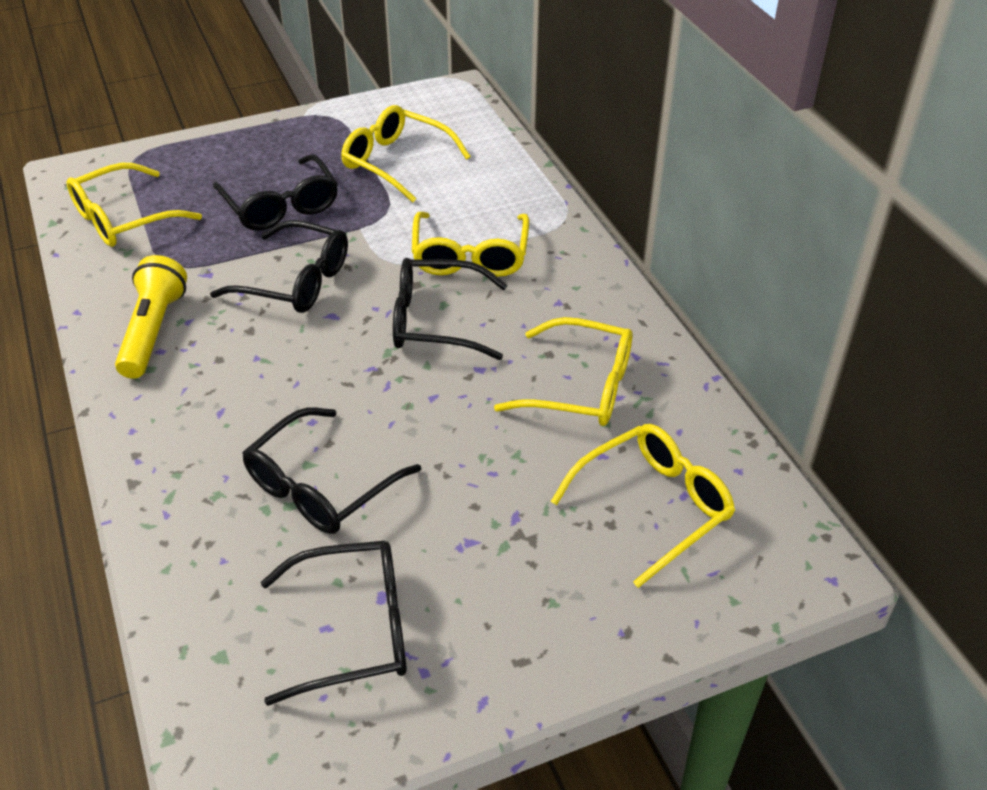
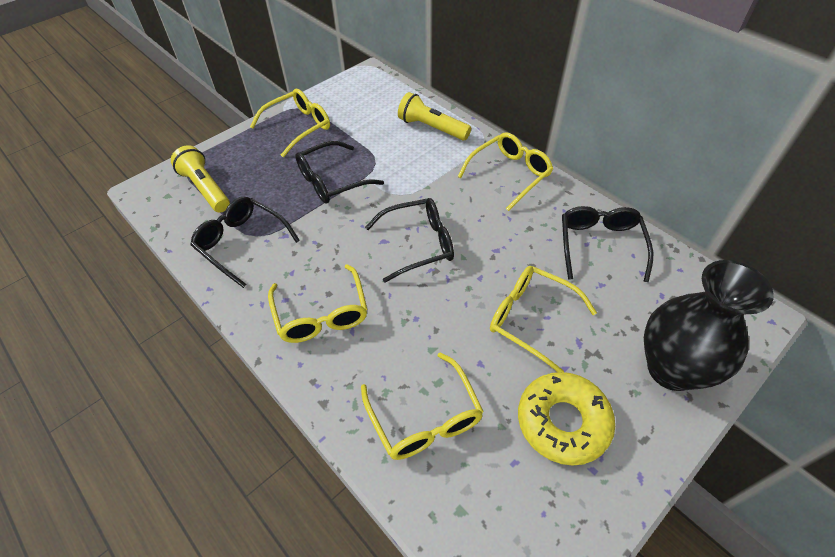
black glasses: 5 -> 4
black vase: 0 -> 1
yellow donut: 0 -> 1
yellow flashlight: 1 -> 2

